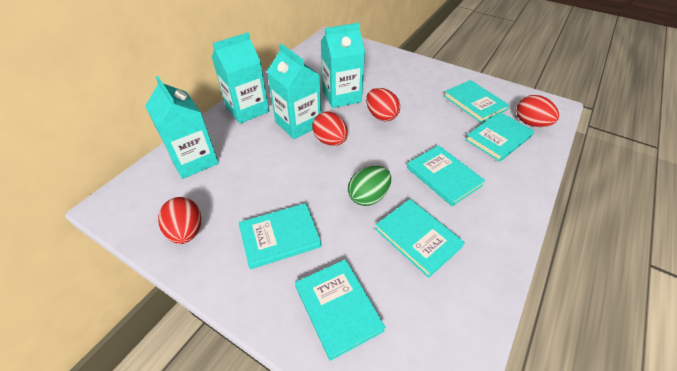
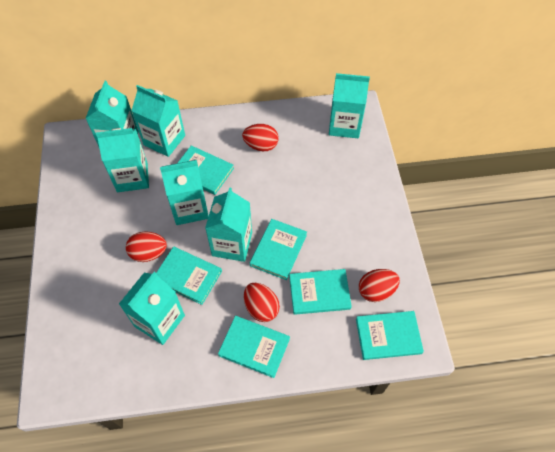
green egg: 1 -> 0
turquoise carton: 4 -> 7

